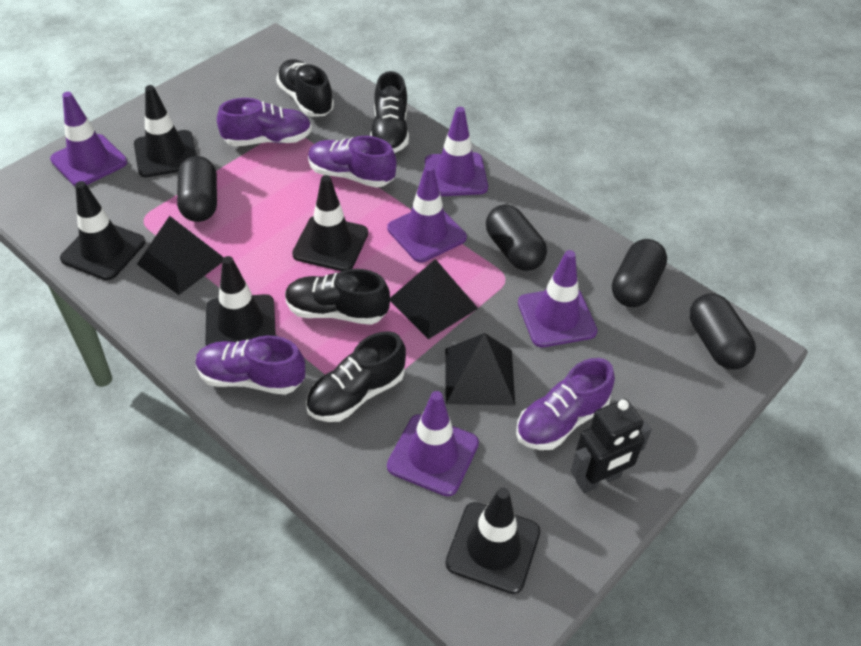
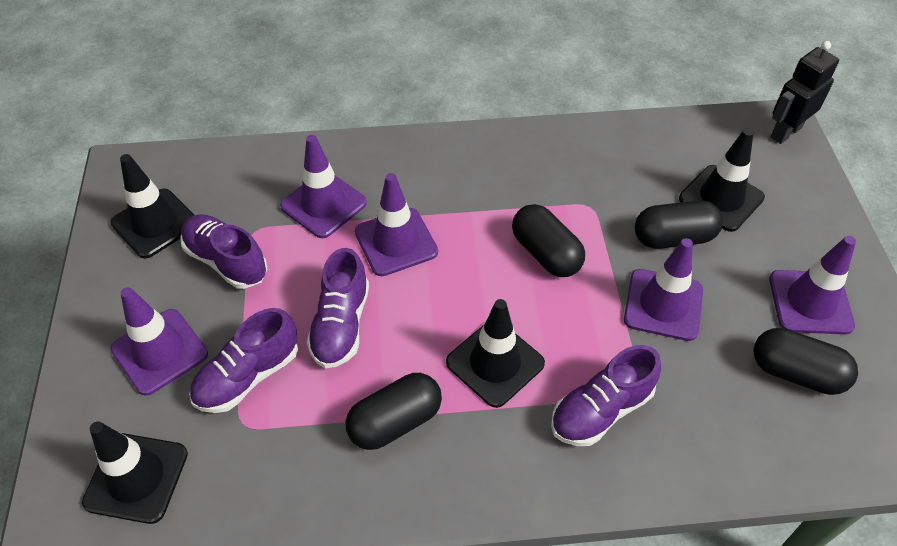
black pyramid: 3 -> 0
black shoe: 4 -> 0
black traffic cone: 5 -> 4

